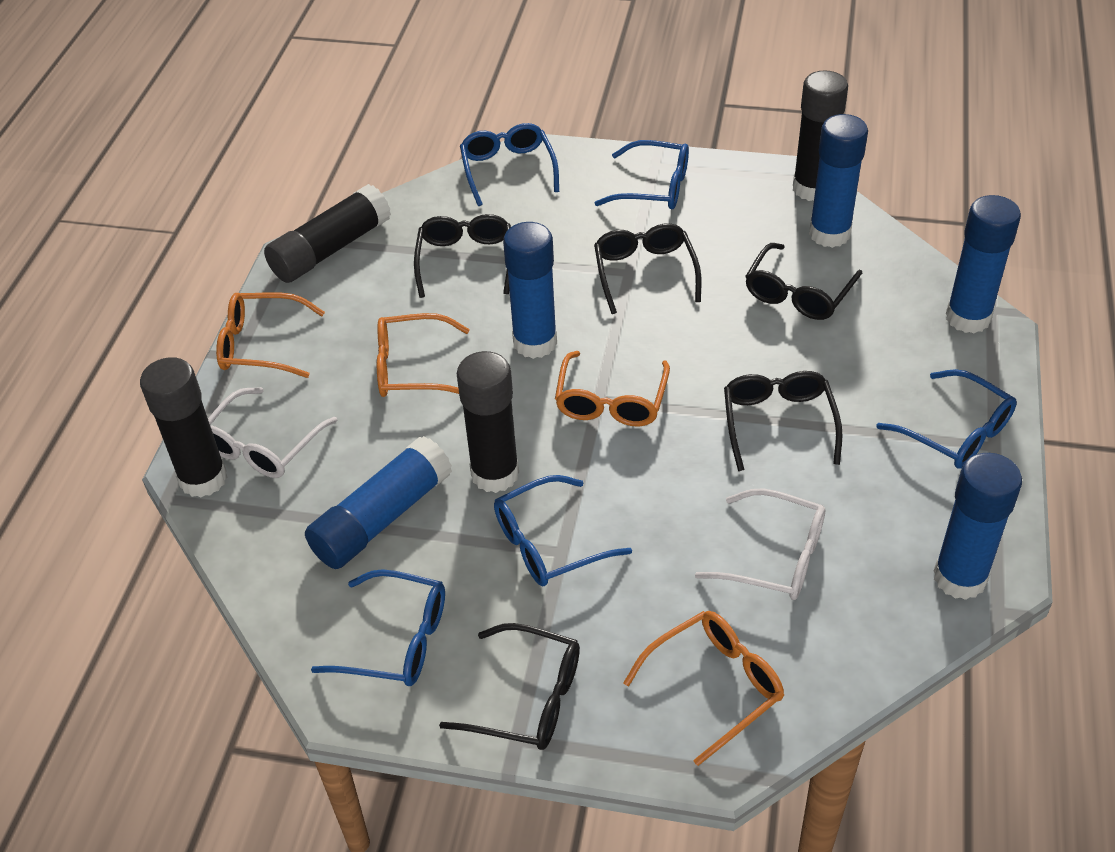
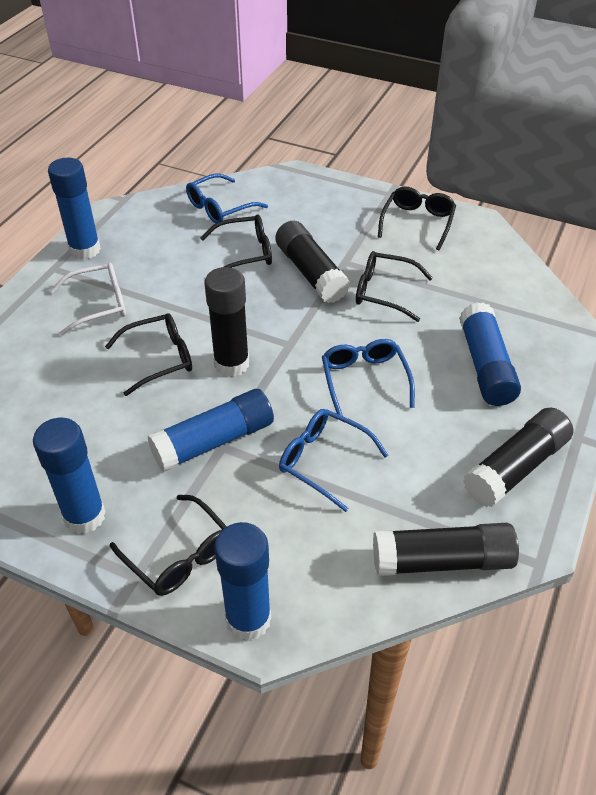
blue glasses: 5 -> 3
orange glasses: 4 -> 0
white glasses: 2 -> 1

